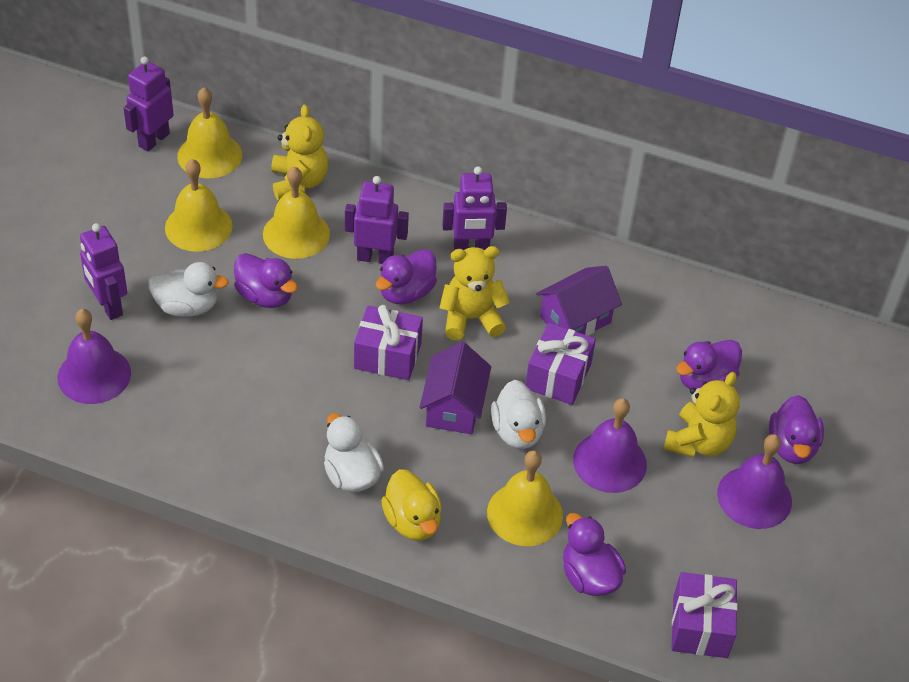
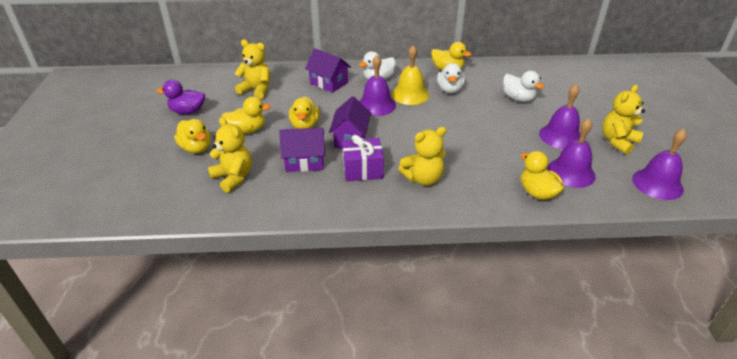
purple bell: 3 -> 4
purple duck: 5 -> 1
purple gift: 3 -> 1
purple house: 2 -> 3
purple robot: 4 -> 0
yellow bell: 4 -> 1
yellow duck: 1 -> 5
yellow teddy bear: 3 -> 4

